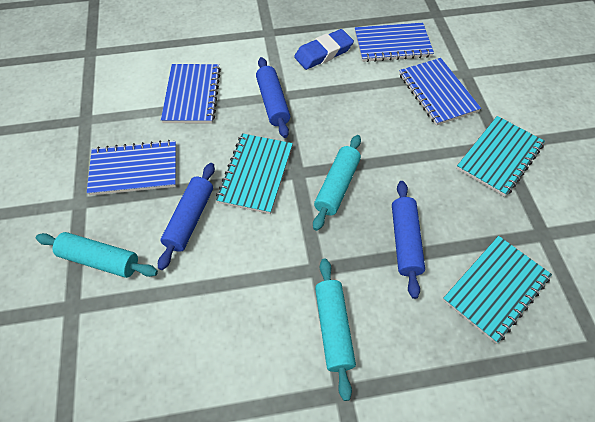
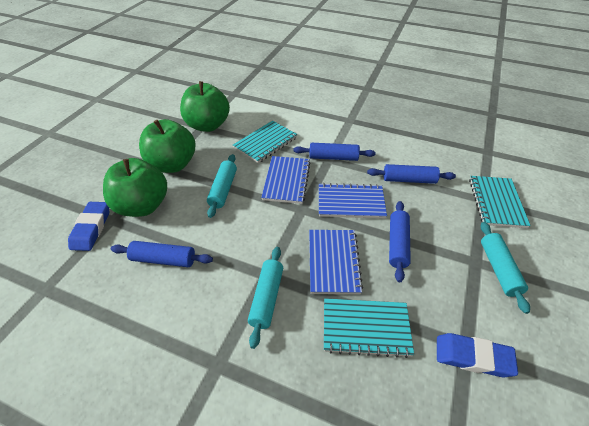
blue eraser: 1 -> 2
blue notebook: 4 -> 3
blue rolling pin: 3 -> 4
green apple: 0 -> 3

